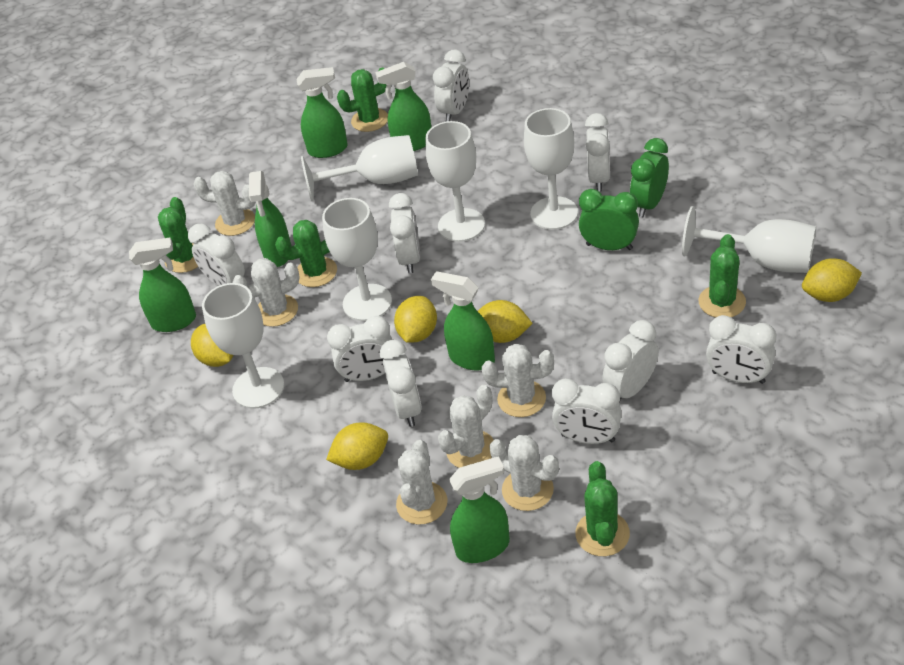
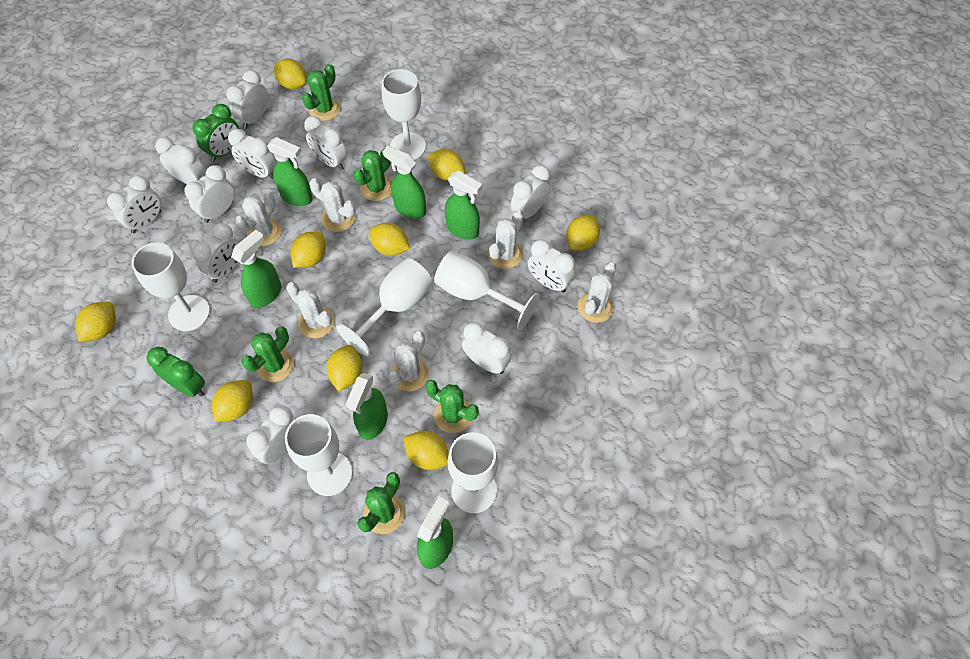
white clock: 9 -> 11
yellow lemon: 5 -> 9

